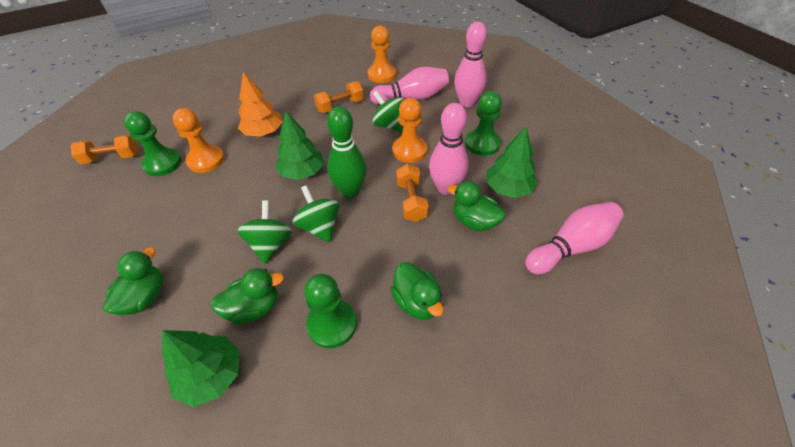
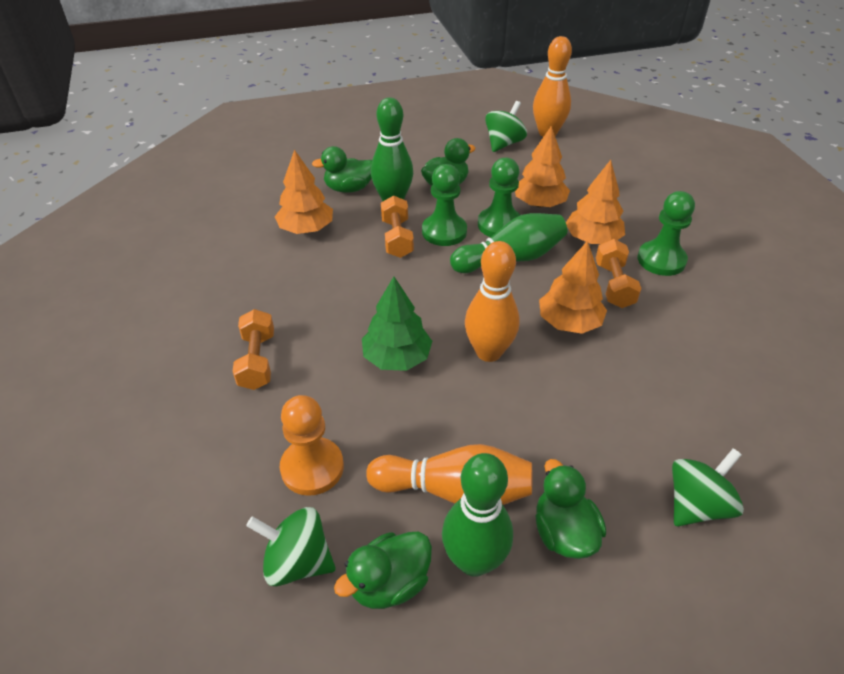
green bowling pin: 1 -> 3
green tree: 3 -> 1
orange bowling pin: 0 -> 3
orange pawn: 3 -> 1
orange tree: 1 -> 4
pink bowling pin: 4 -> 0

